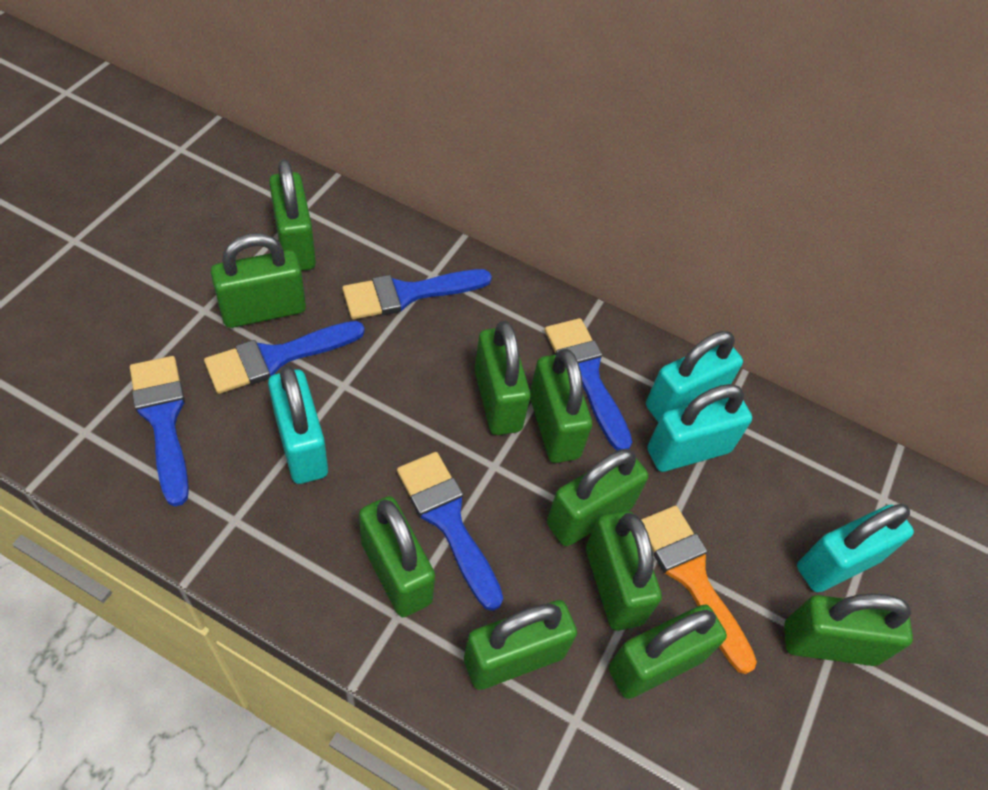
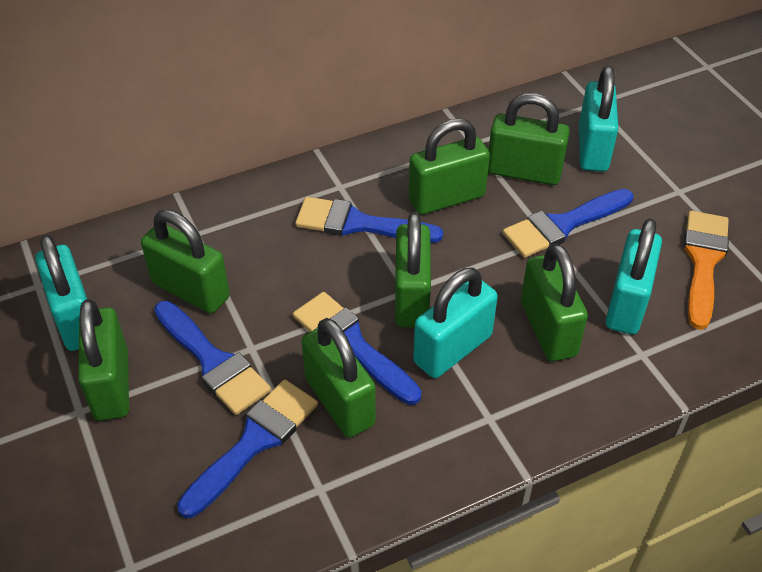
green padlock: 10 -> 7

